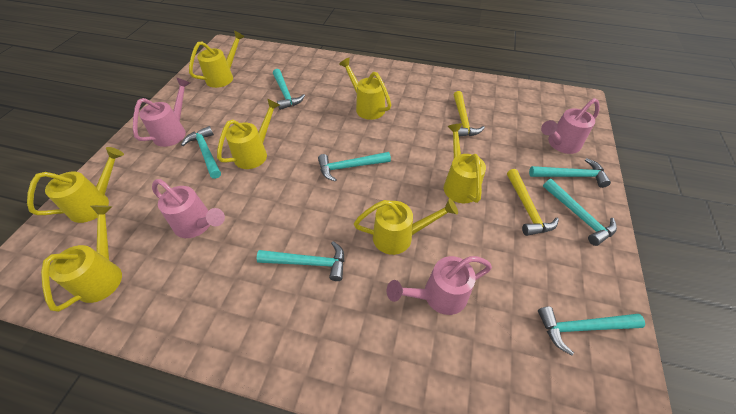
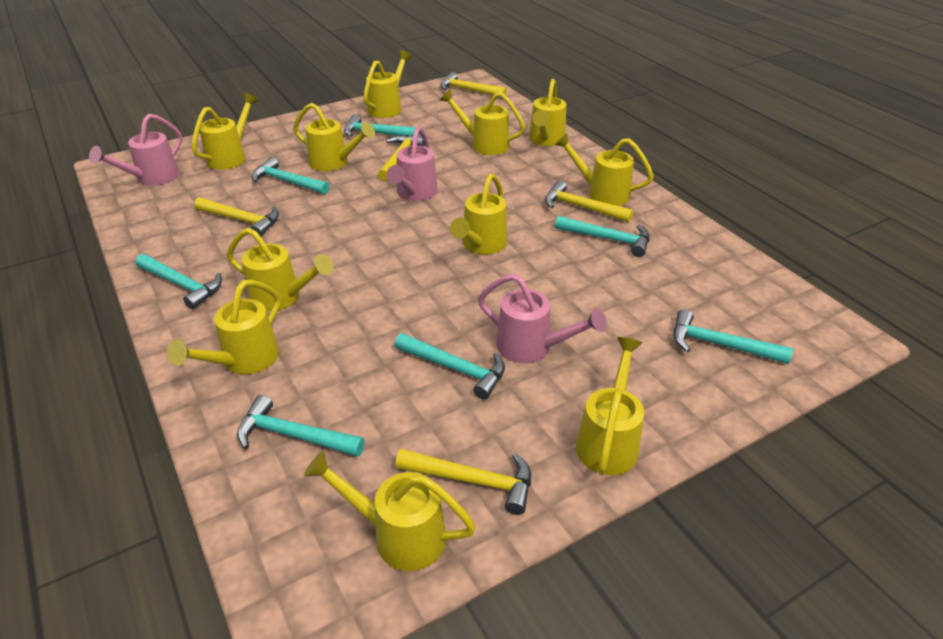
pink watering can: 4 -> 3
yellow hammer: 2 -> 5
yellow watering can: 7 -> 11

